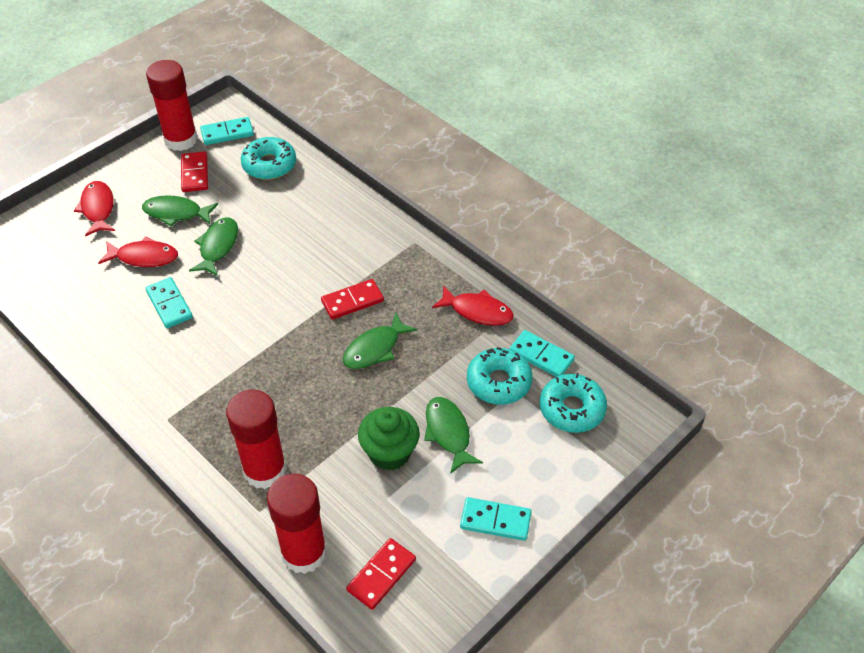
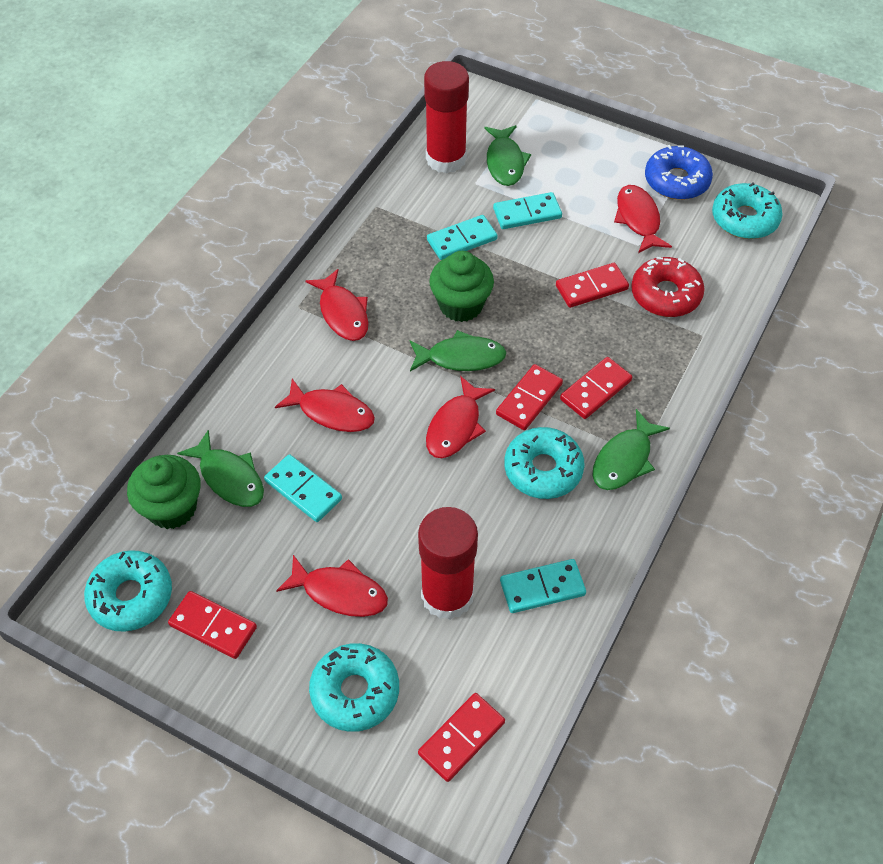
blue donut: 0 -> 1
green cupcake: 1 -> 2
red domino: 3 -> 5
red donut: 0 -> 1
red fish: 3 -> 5
red glue stick: 3 -> 2
turquoise donut: 3 -> 4

